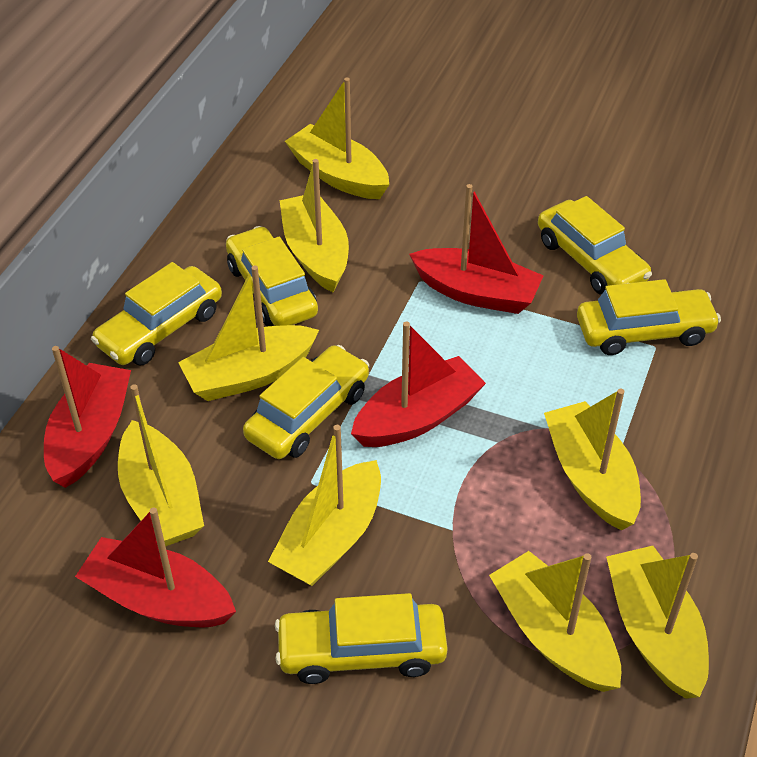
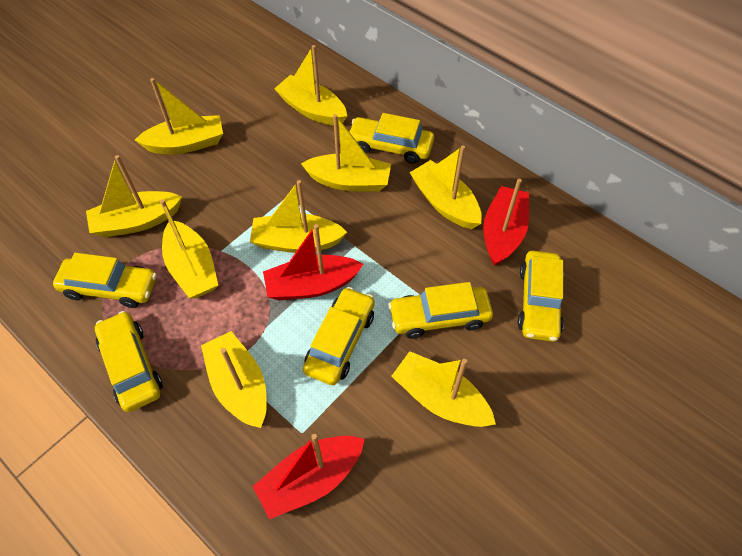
red boat: 4 -> 3
yellow boat: 8 -> 9

